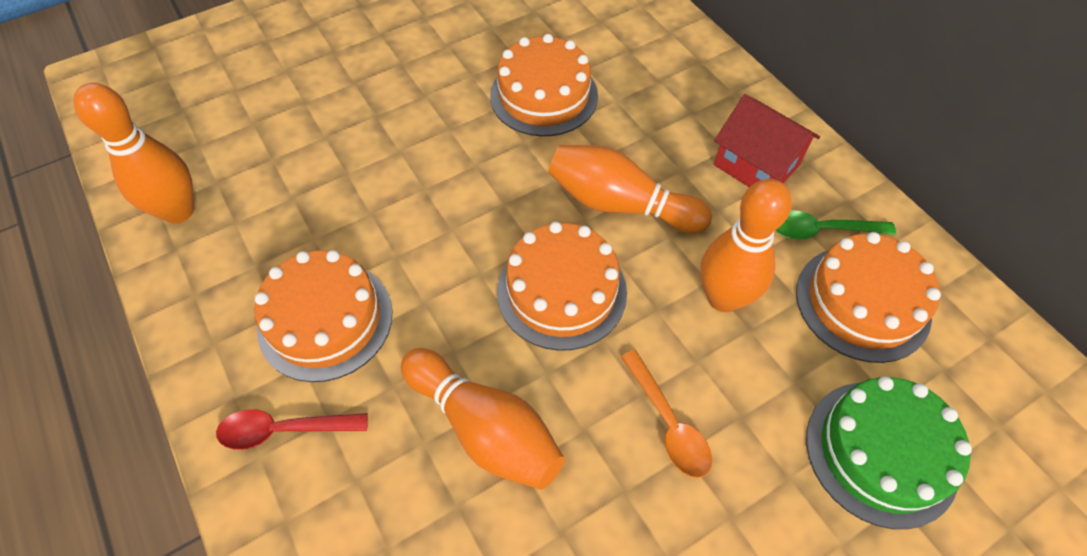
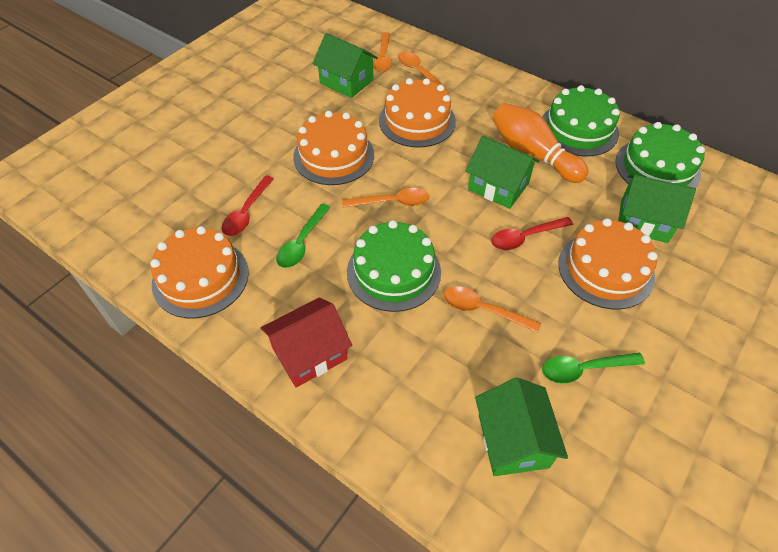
green cake: 1 -> 3
green house: 0 -> 4
green spoon: 1 -> 2
orange bowling pin: 4 -> 1
orange spoon: 1 -> 4
red spoon: 1 -> 2

